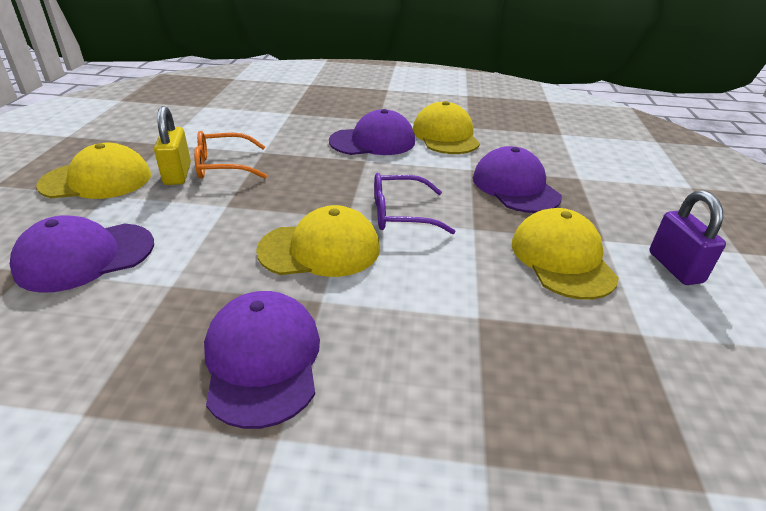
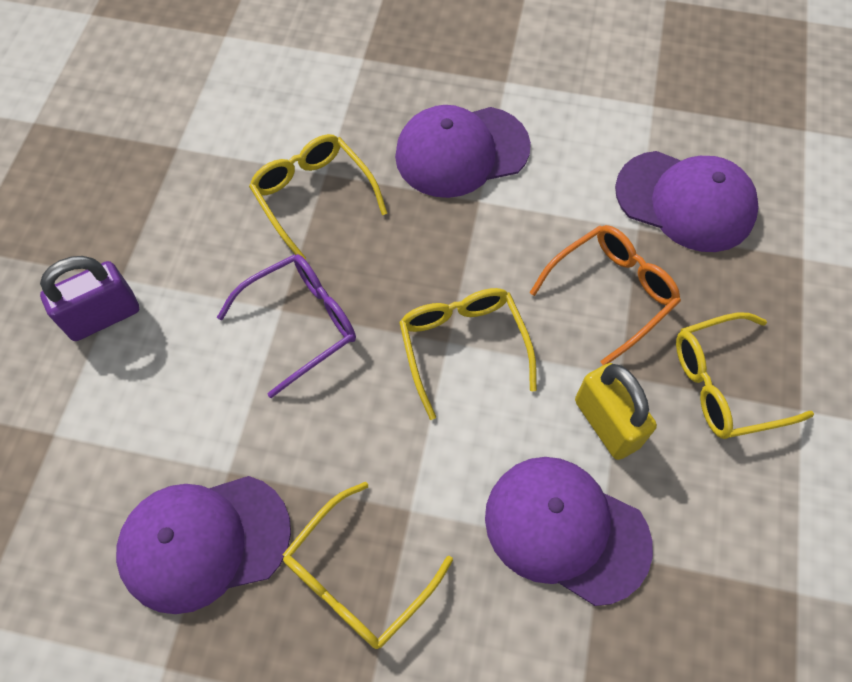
yellow cap: 4 -> 0
yellow glasses: 0 -> 4

